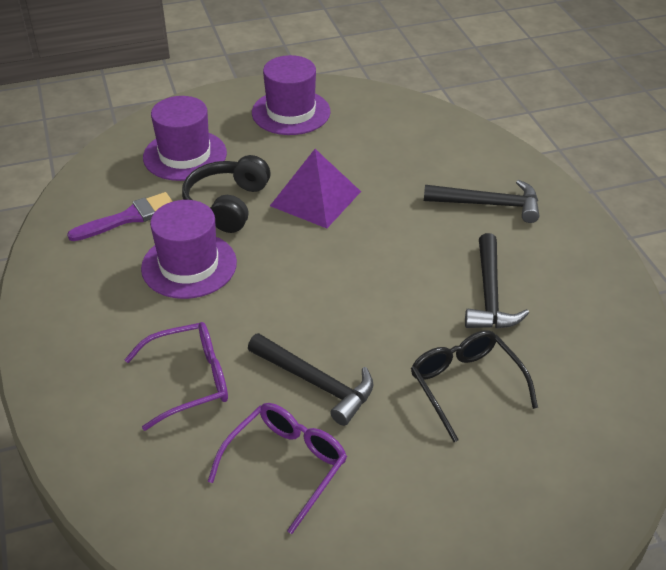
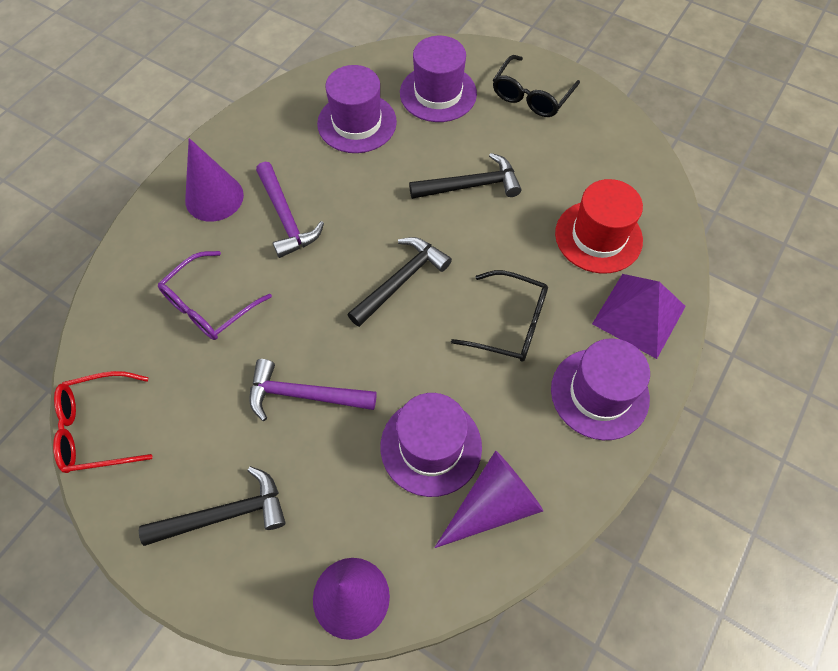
black glasses: 1 -> 2
black headphones: 1 -> 0
purple brush: 1 -> 0
purple cone: 0 -> 3
purple glasses: 2 -> 1
purple hammer: 0 -> 2
purple hat: 3 -> 4
red glasses: 0 -> 1
red hat: 0 -> 1

